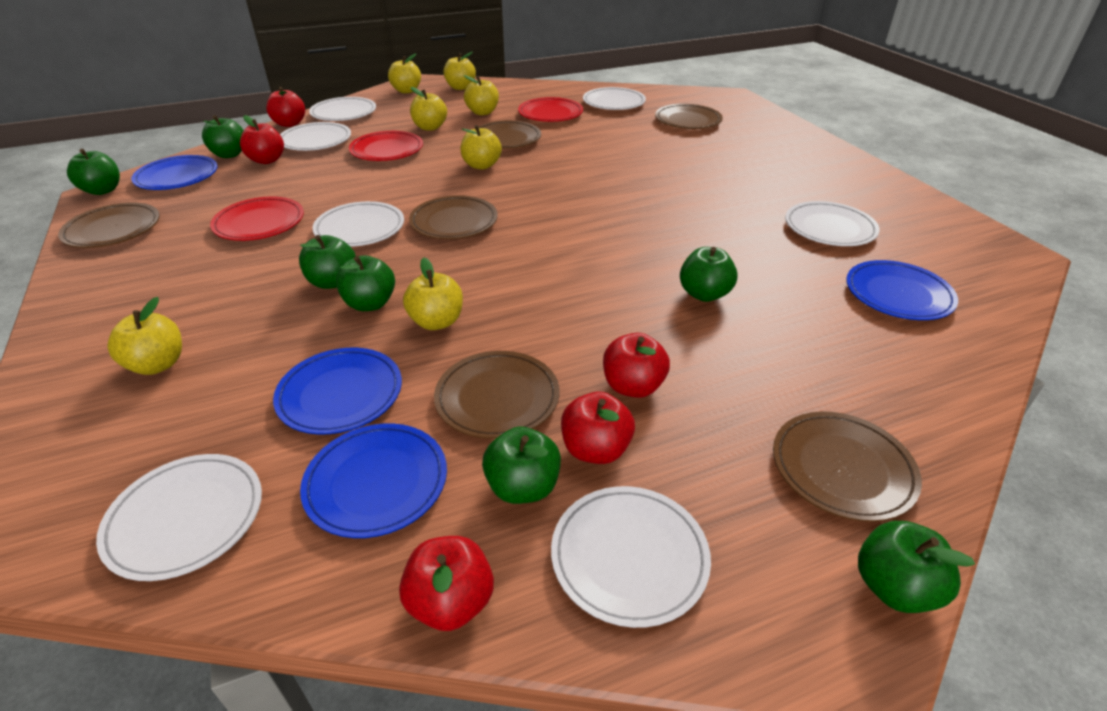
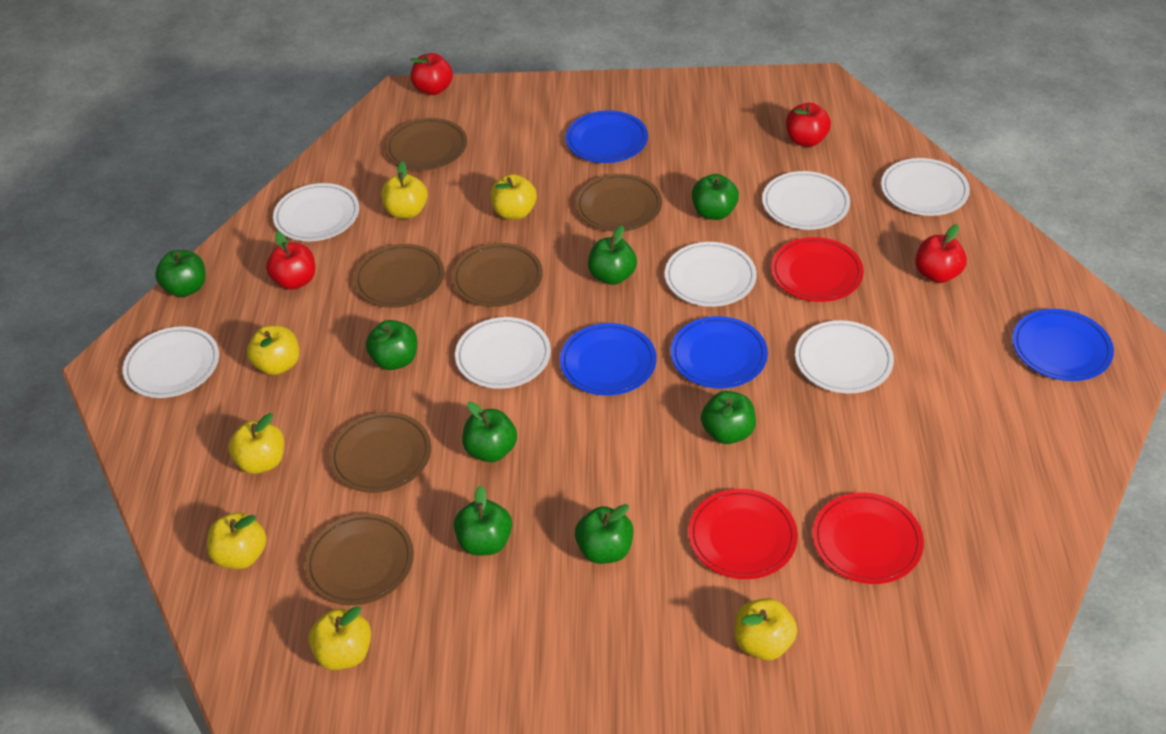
green apple: 7 -> 8
red apple: 5 -> 4

